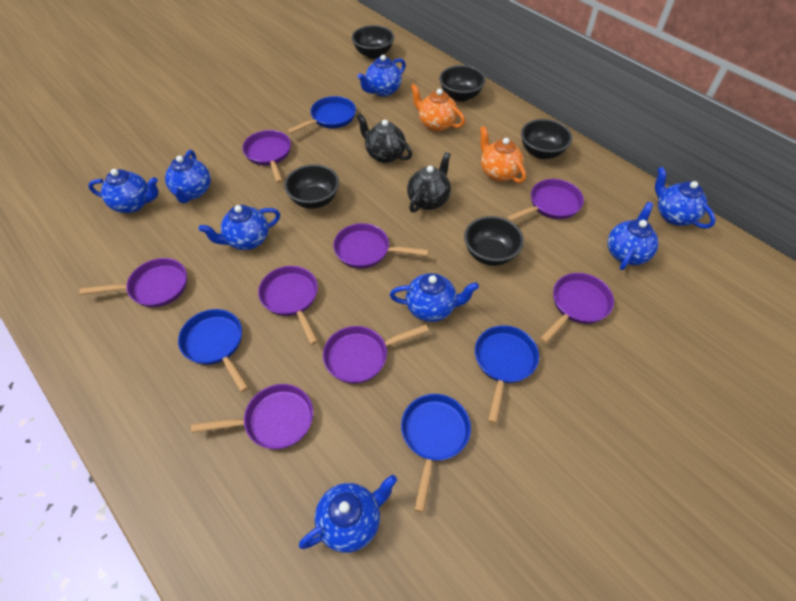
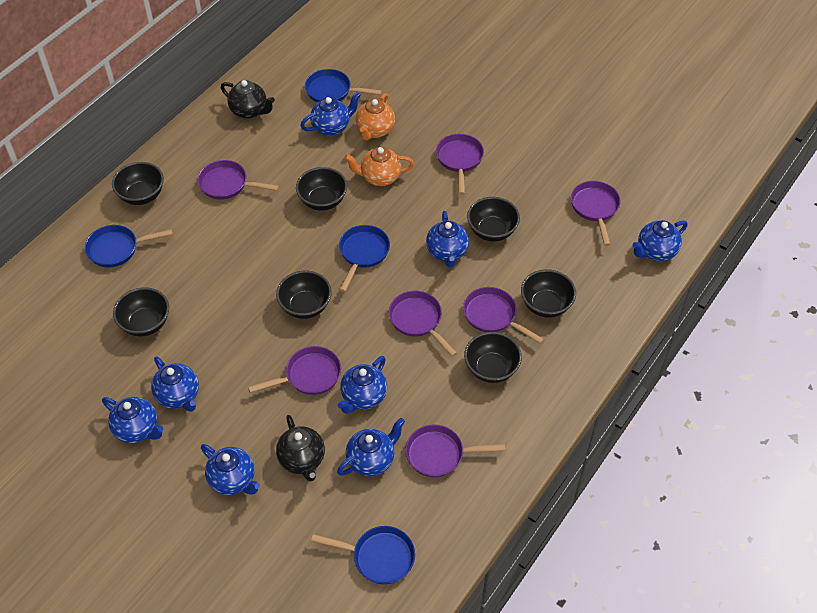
black bowl: 5 -> 7
purple pan: 8 -> 7

